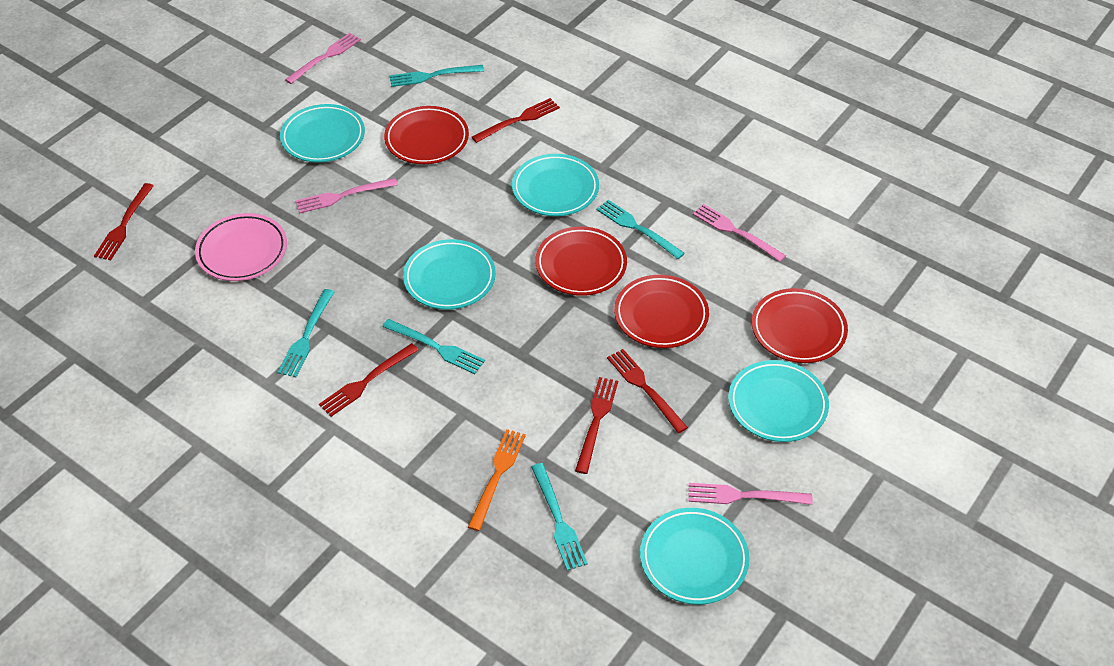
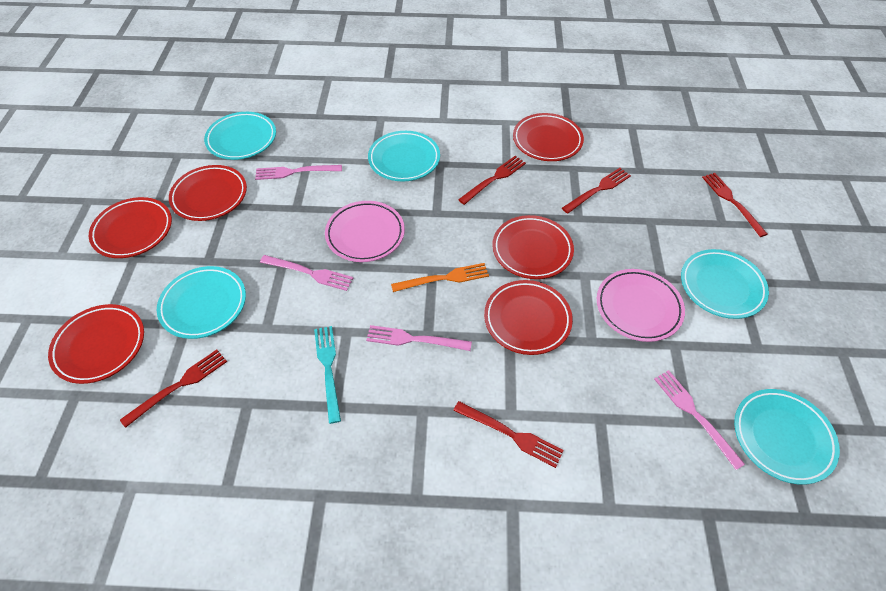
pink plate: 1 -> 2
red plate: 4 -> 6
turquoise fork: 5 -> 1

